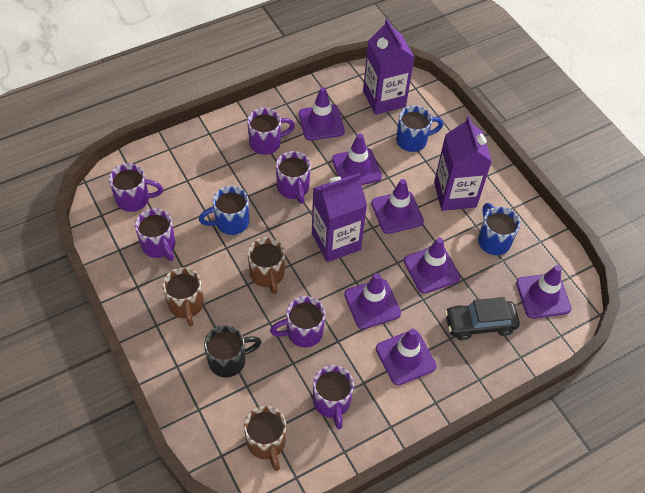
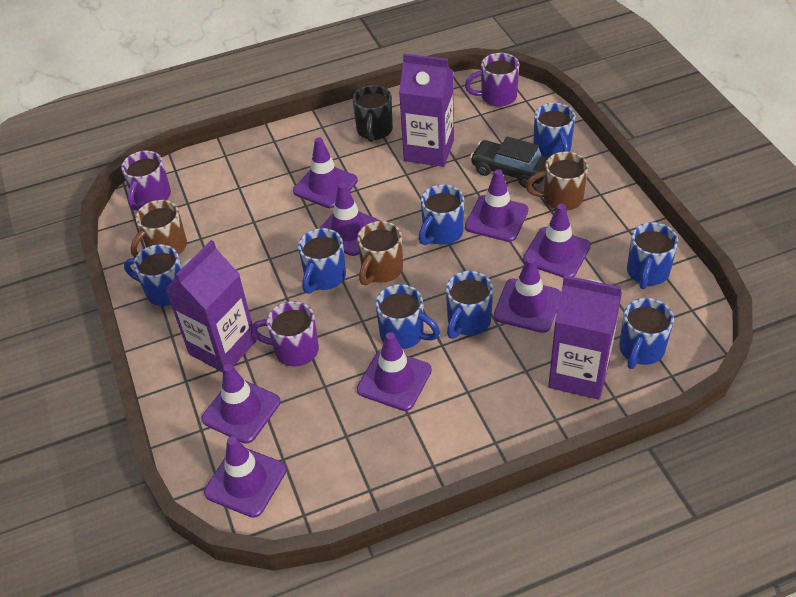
blue mug: 3 -> 8
purple mug: 6 -> 3
purple traffic cone: 7 -> 8

